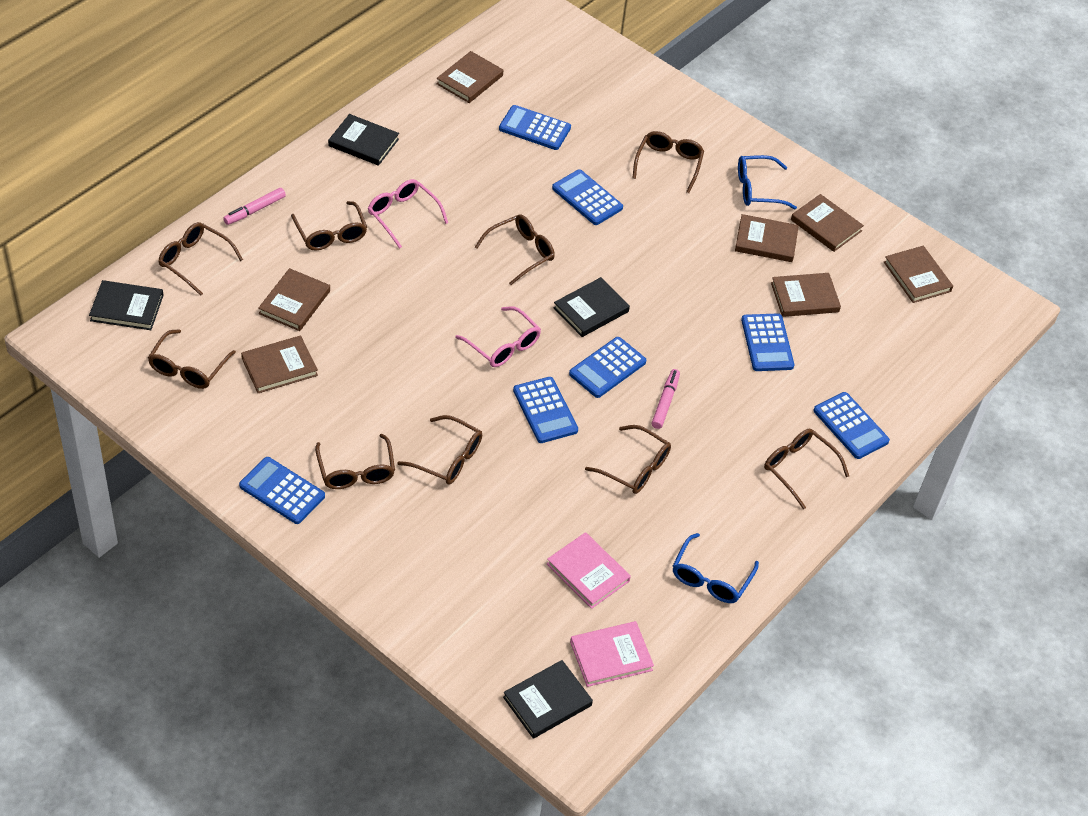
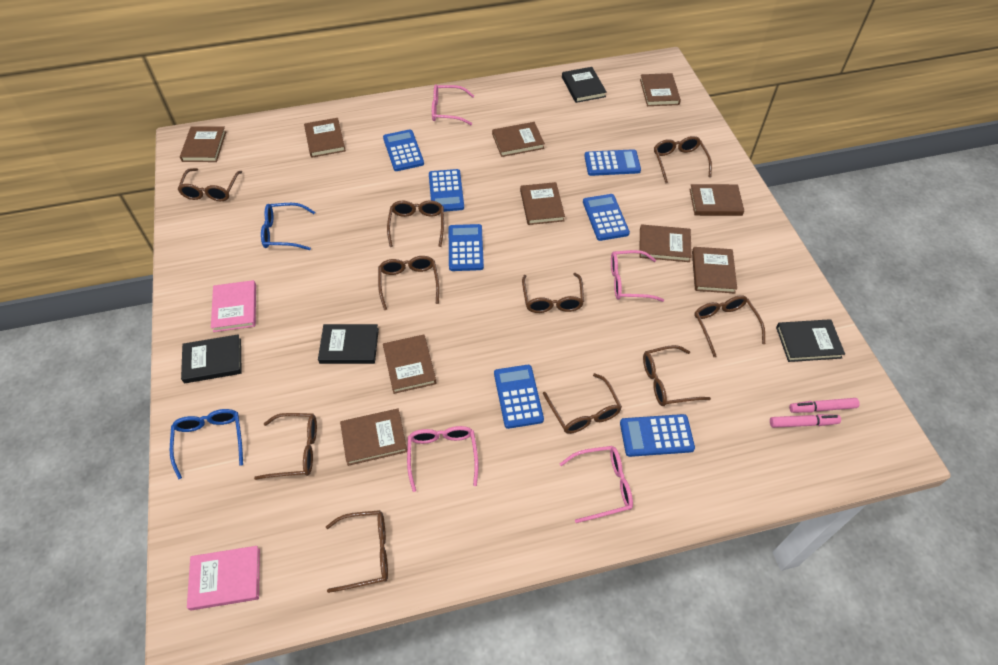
brown book: 7 -> 10
brown glasses: 9 -> 10
pink glasses: 2 -> 4

